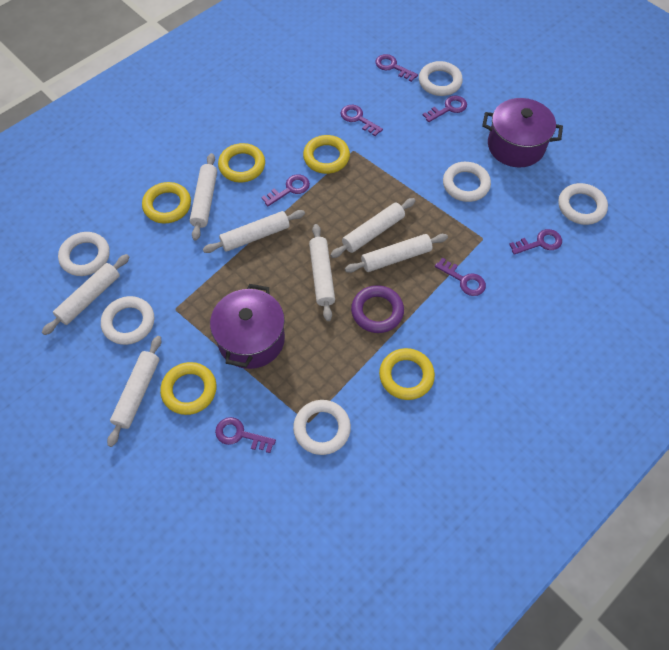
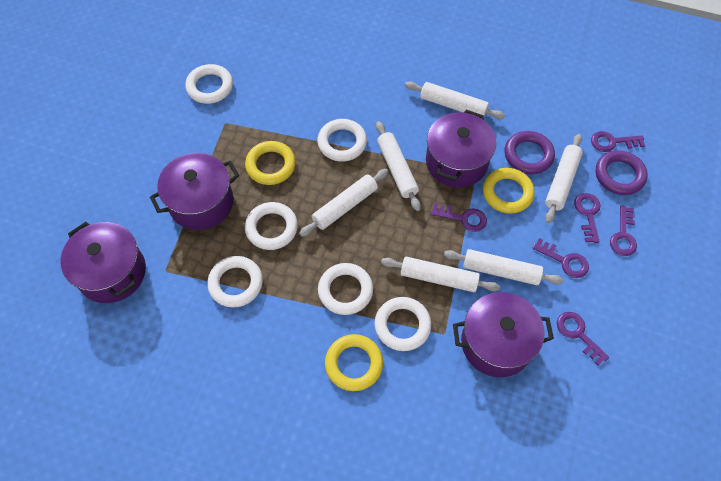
purple key: 7 -> 6
purple pot: 2 -> 4
purple ring: 1 -> 2
white rolling pin: 7 -> 6
yellow ring: 5 -> 3

